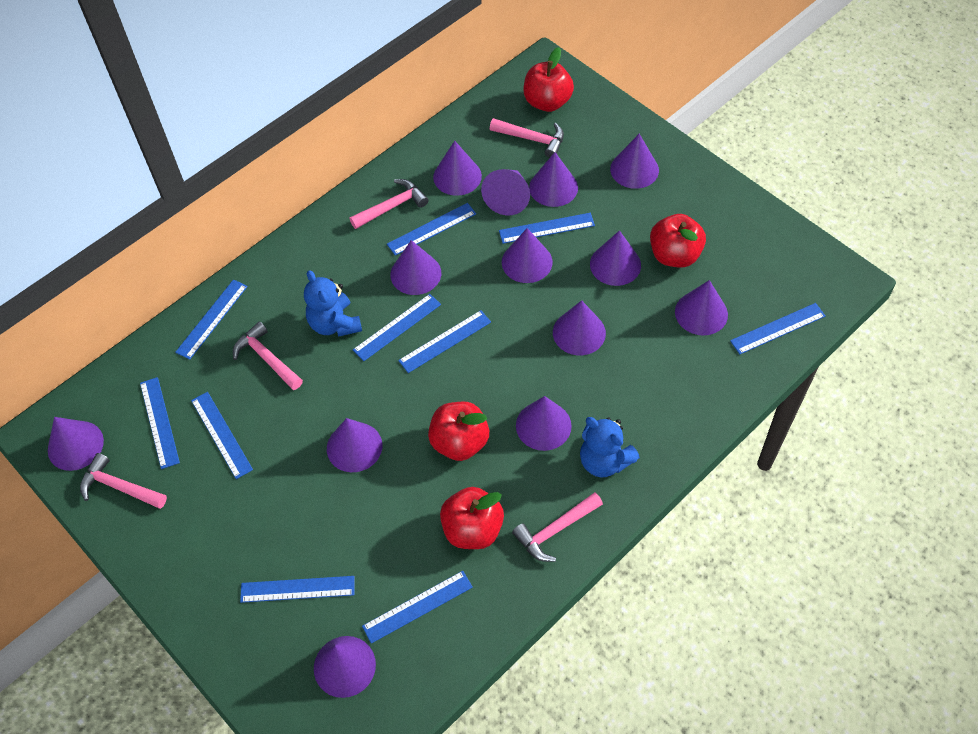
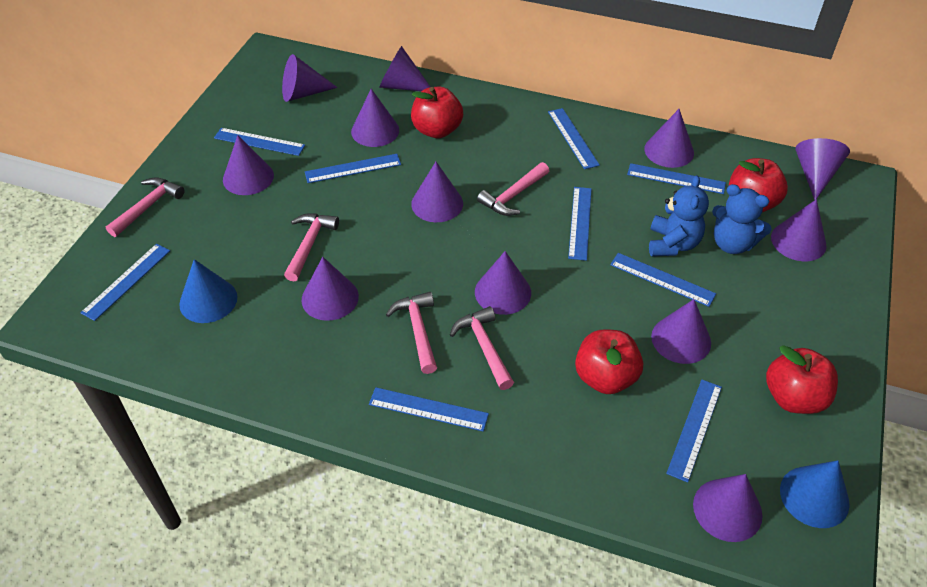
blue cone: 0 -> 2
blue ruler: 10 -> 9
purple cone: 13 -> 12

